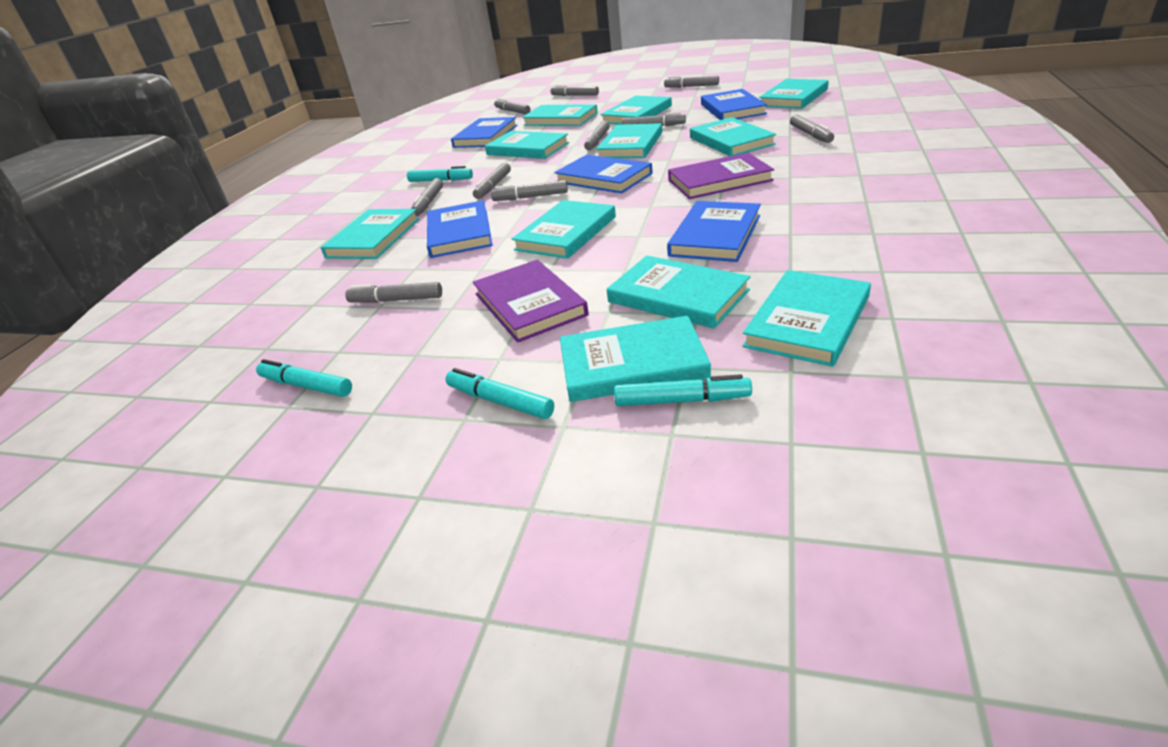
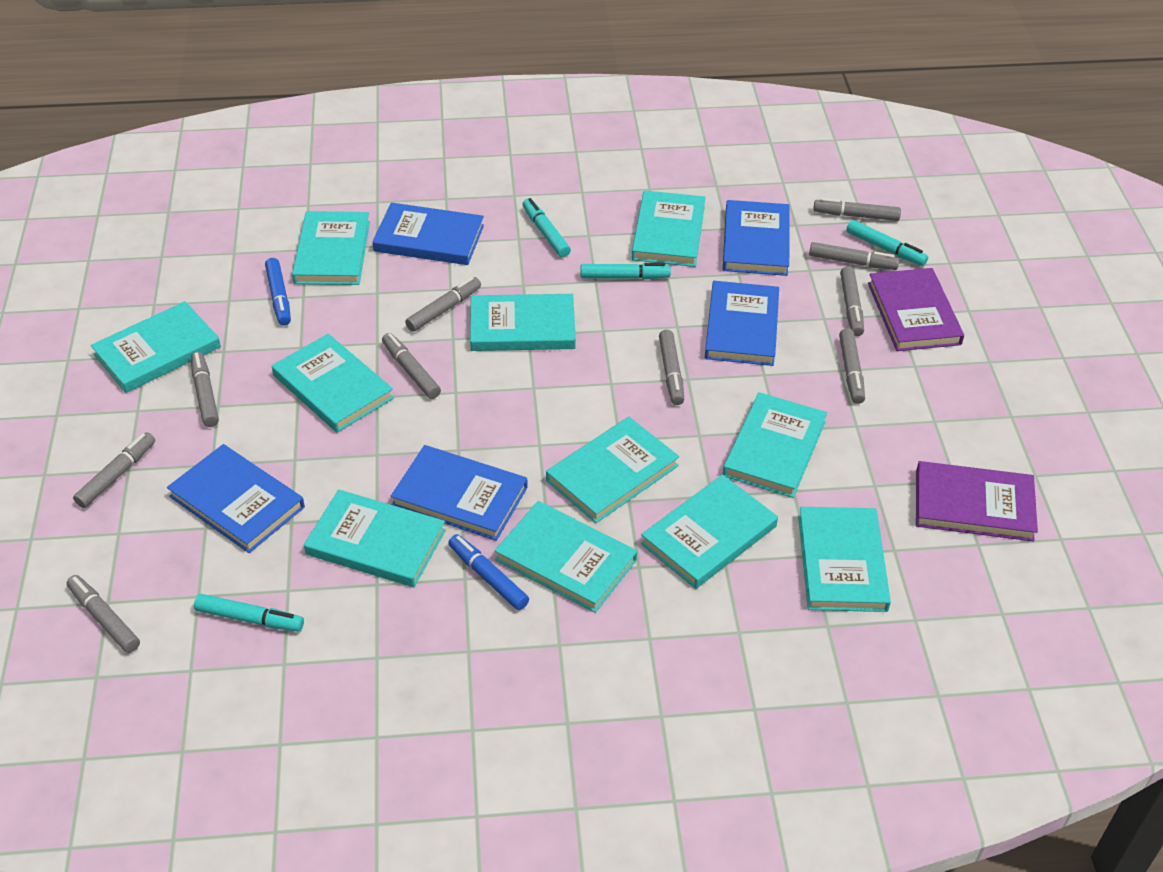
blue marker: 0 -> 2

